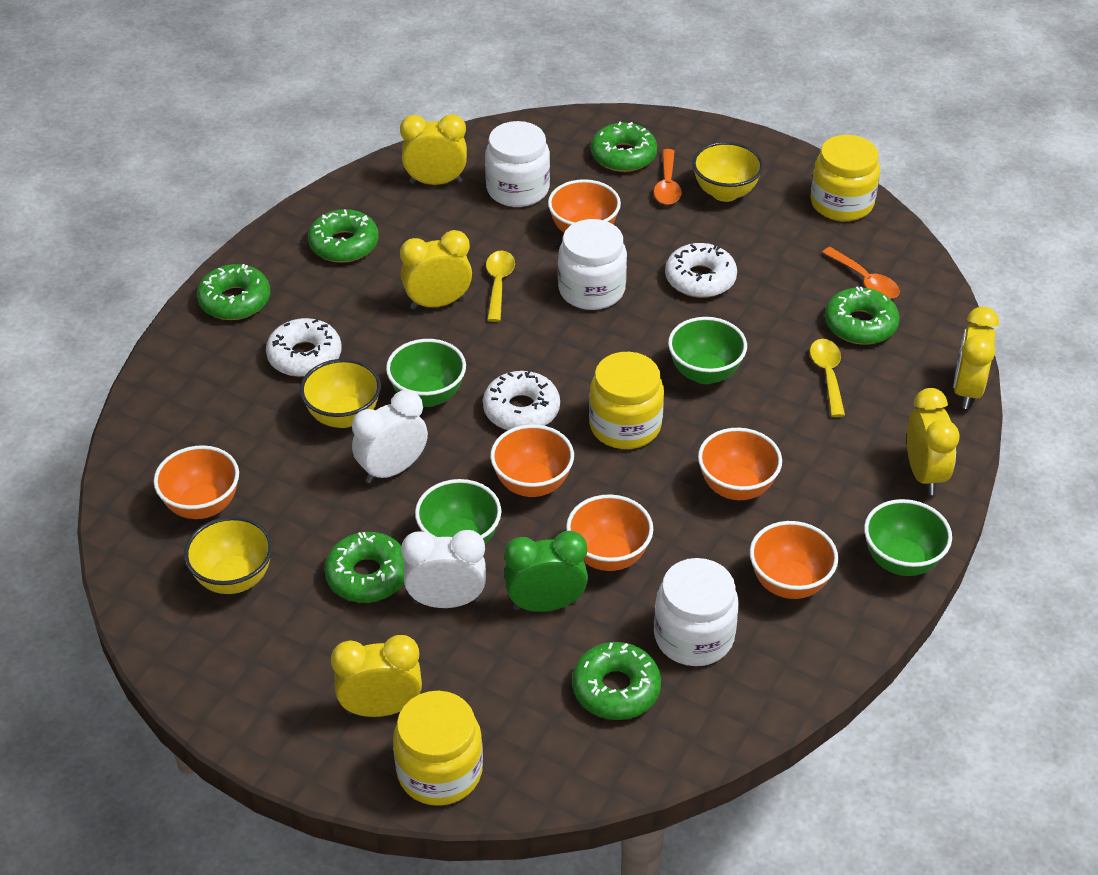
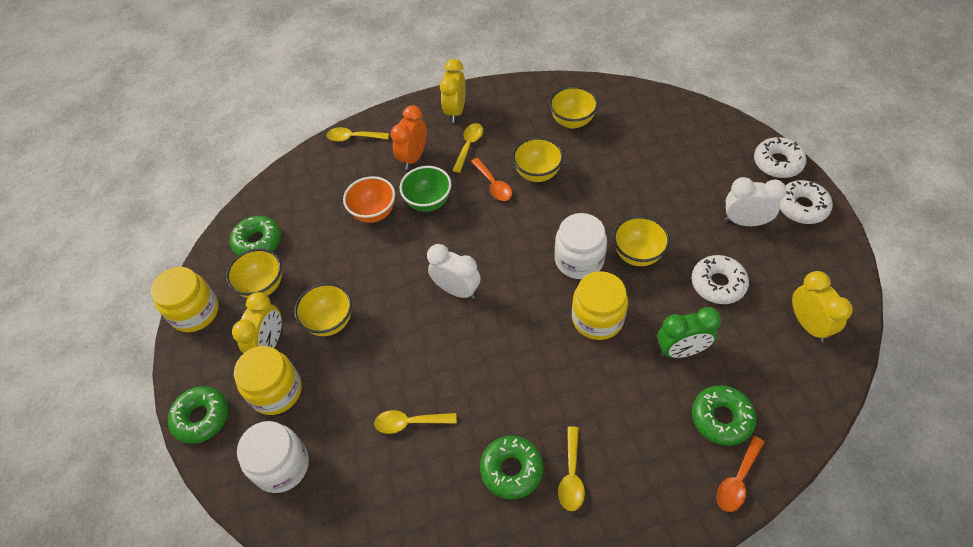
green bowl: 4 -> 1
green donut: 6 -> 4
orange bowl: 6 -> 1
orange clock: 0 -> 1
white jar: 3 -> 2
yellow bowl: 3 -> 5
yellow clock: 5 -> 3
yellow spoon: 2 -> 4

